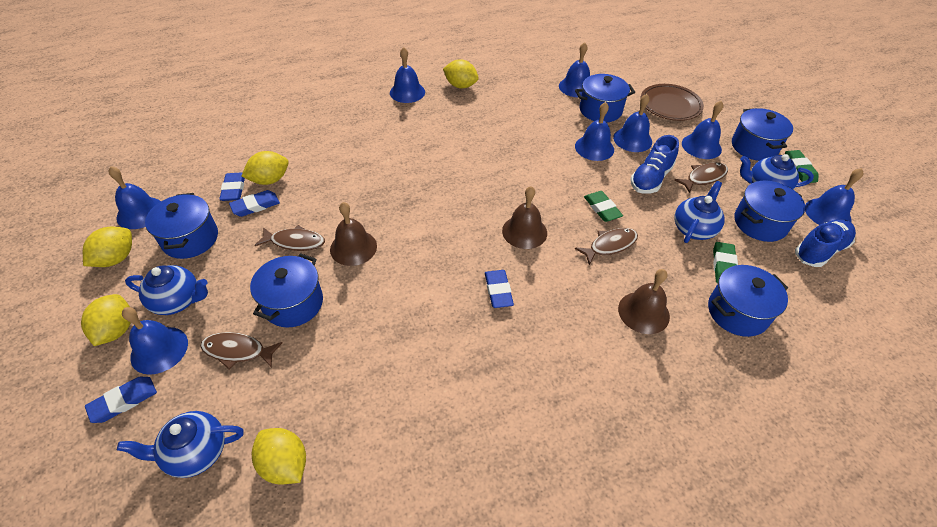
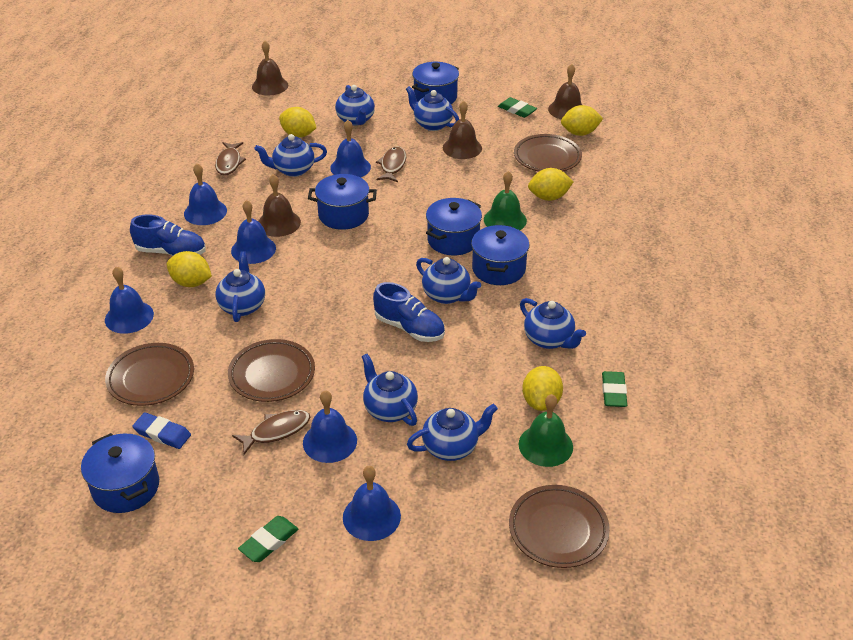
blue bell: 8 -> 6
blue eraser: 4 -> 1
blue pot: 6 -> 5
blue teapot: 4 -> 8
brown bell: 3 -> 4
brown fish: 4 -> 3
brown plate: 1 -> 4
green bell: 0 -> 2

